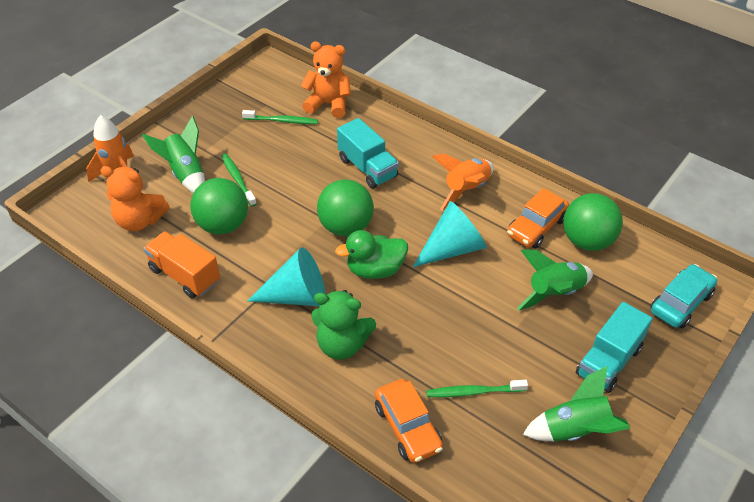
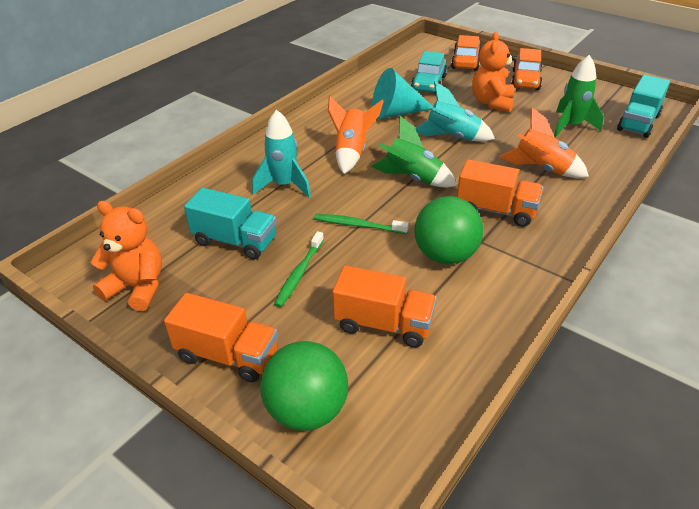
green ball: 3 -> 2
green duck: 1 -> 0
green rocket: 3 -> 2
green teddy bear: 1 -> 0
green toothbrush: 3 -> 2
orange truck: 1 -> 3
turquoise cone: 2 -> 1
turquoise rocket: 0 -> 2

